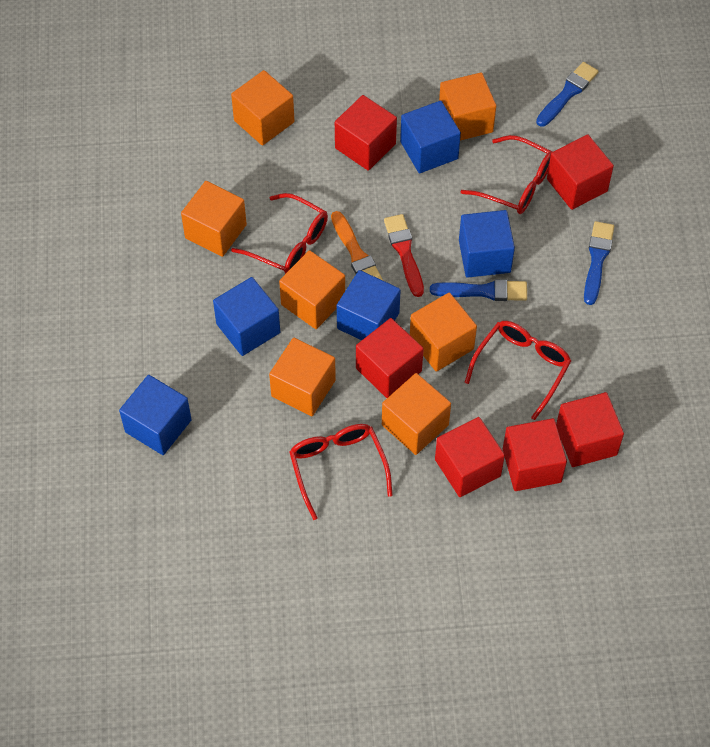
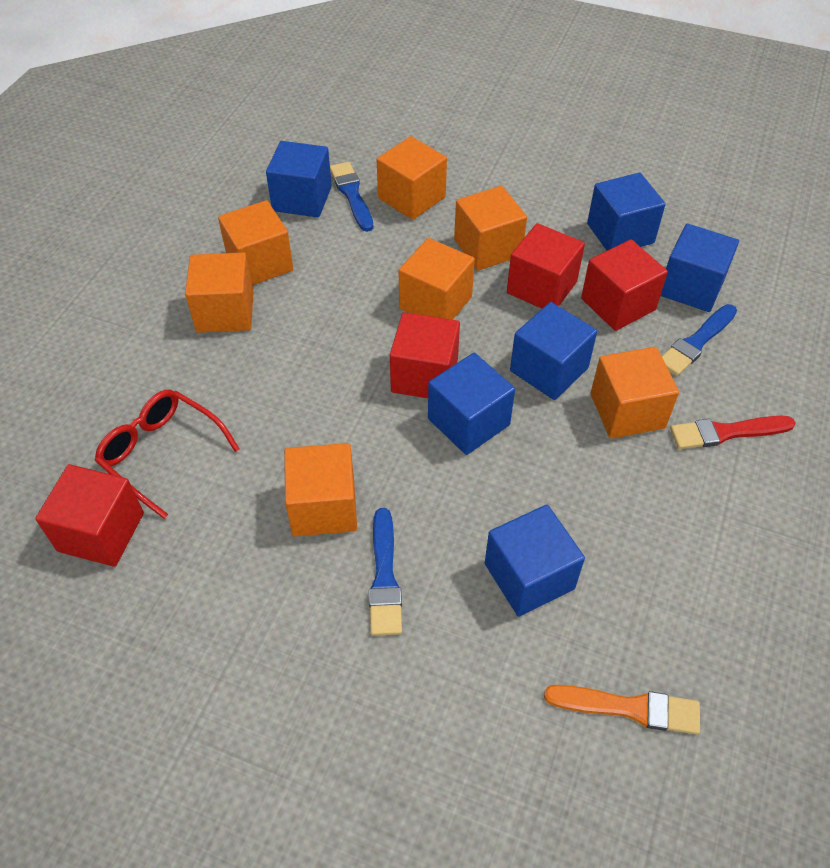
blue cube: 5 -> 6
red cube: 6 -> 4
red glasses: 4 -> 1

